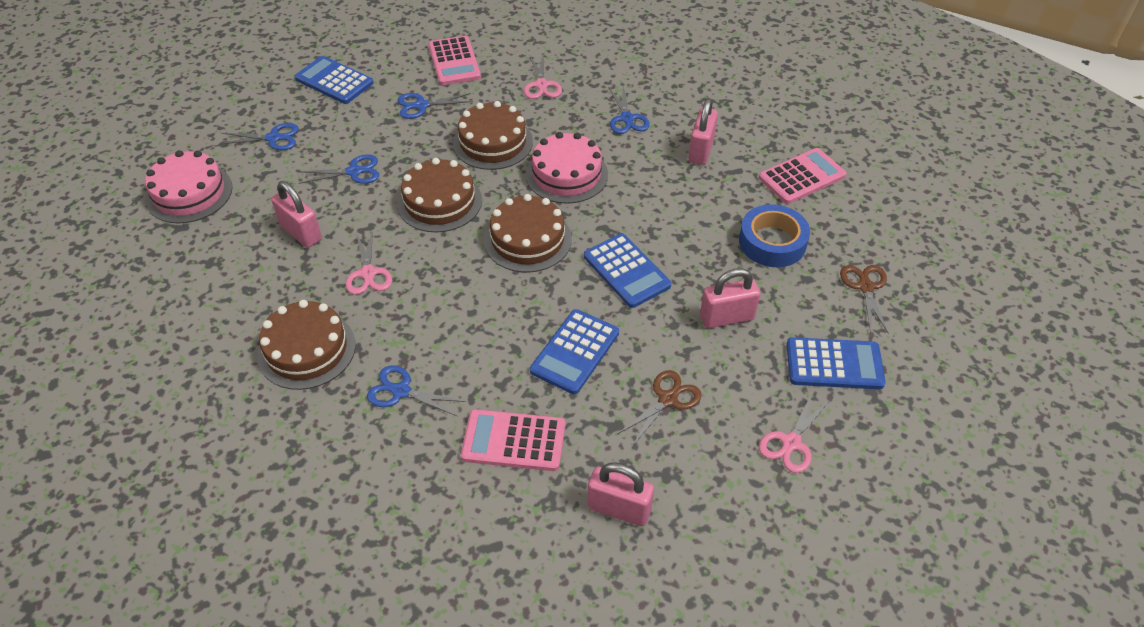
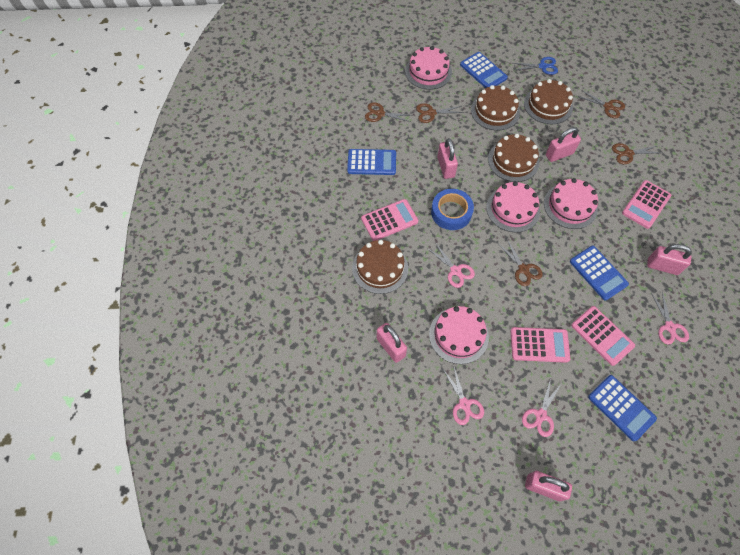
blue scissors: 5 -> 1
brown scissors: 2 -> 5
pink cake: 2 -> 4
pink calculator: 3 -> 4
pink padlock: 4 -> 5
pink scissors: 3 -> 4

